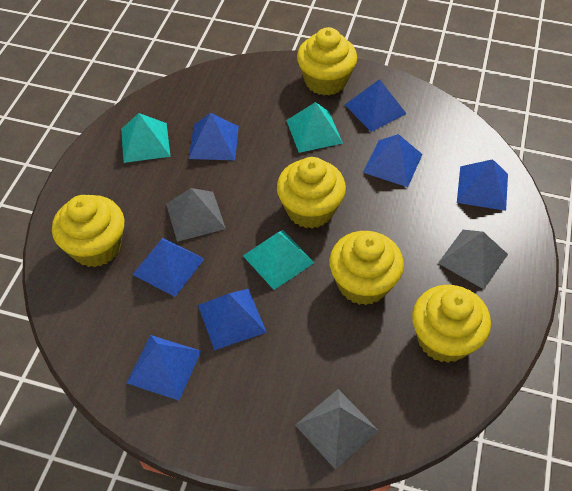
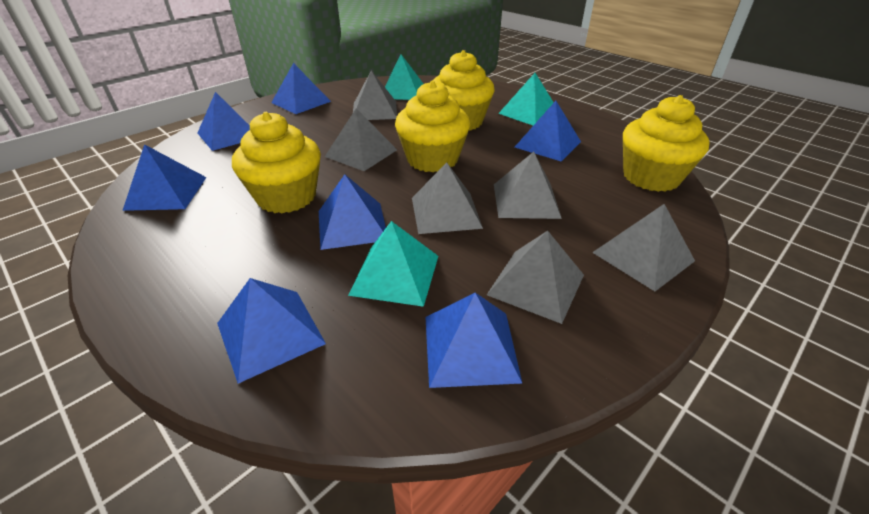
grey pyramid: 3 -> 6
yellow cupcake: 5 -> 4

